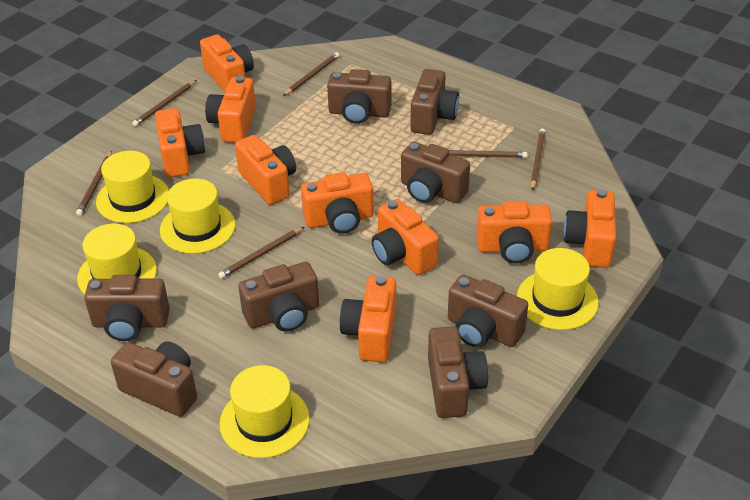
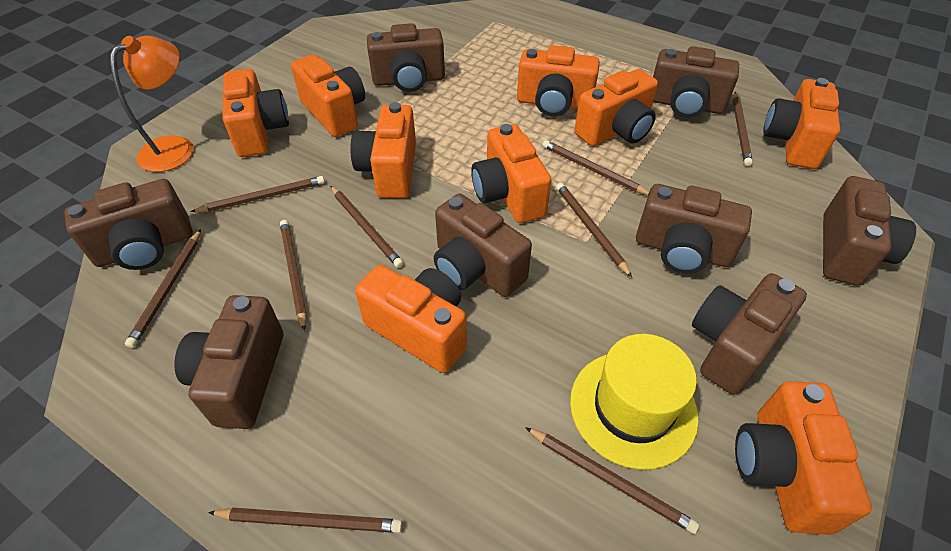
brown pencil: 6 -> 9
orange lamp: 0 -> 1
yellow hat: 5 -> 1

